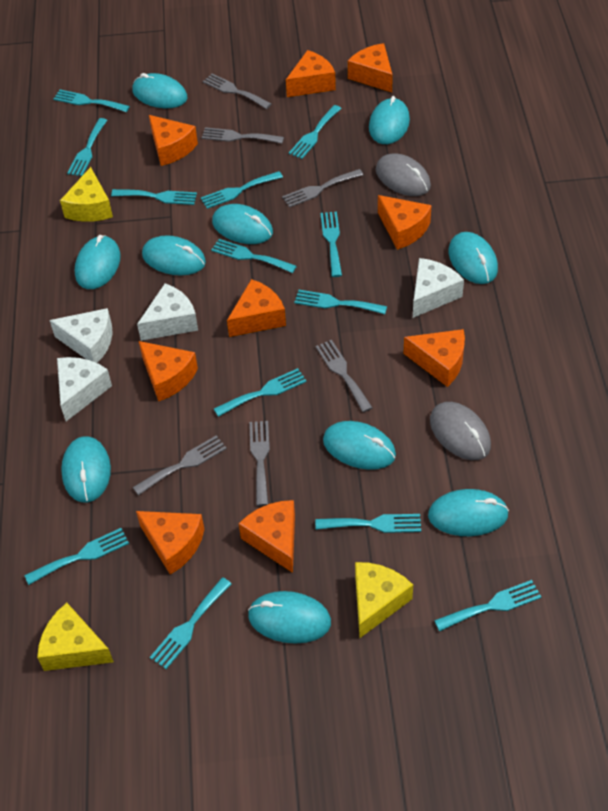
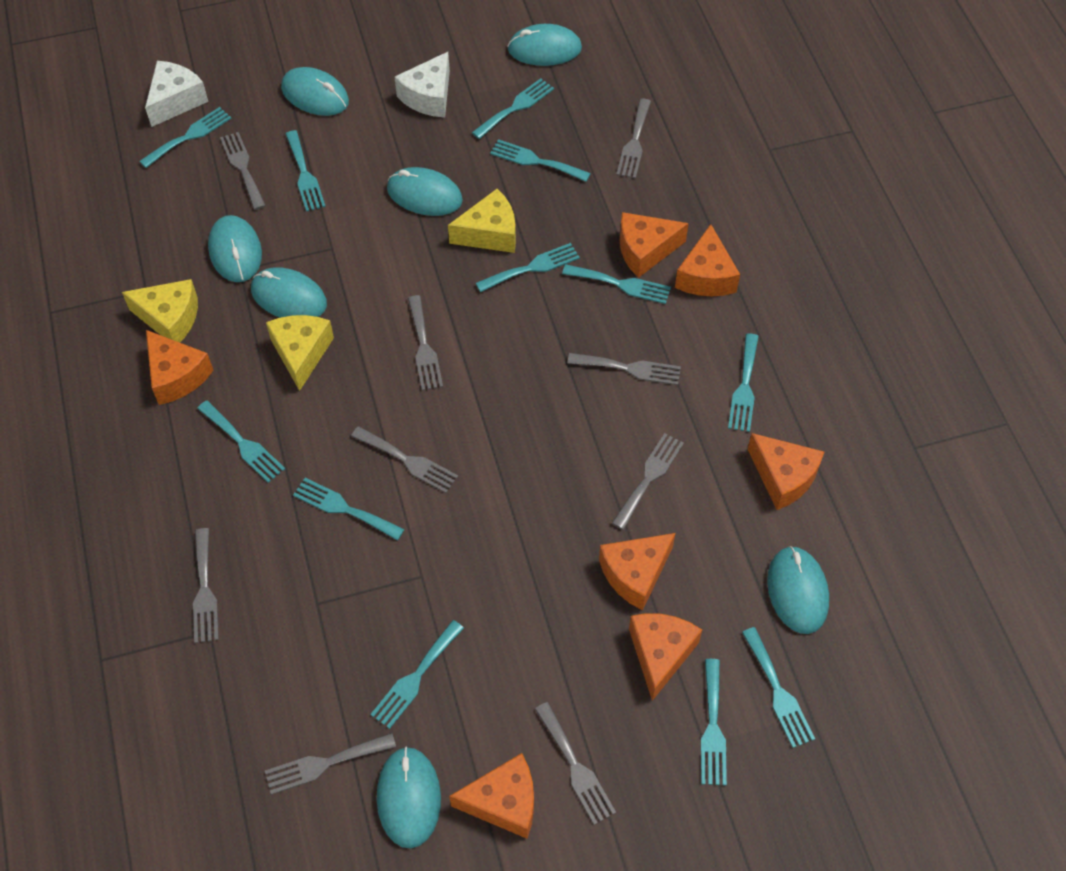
grey fork: 6 -> 9
grey mouse: 2 -> 0
orange cheese: 9 -> 7
turquoise fork: 13 -> 12
turquoise mouse: 10 -> 7
white cheese: 4 -> 2

